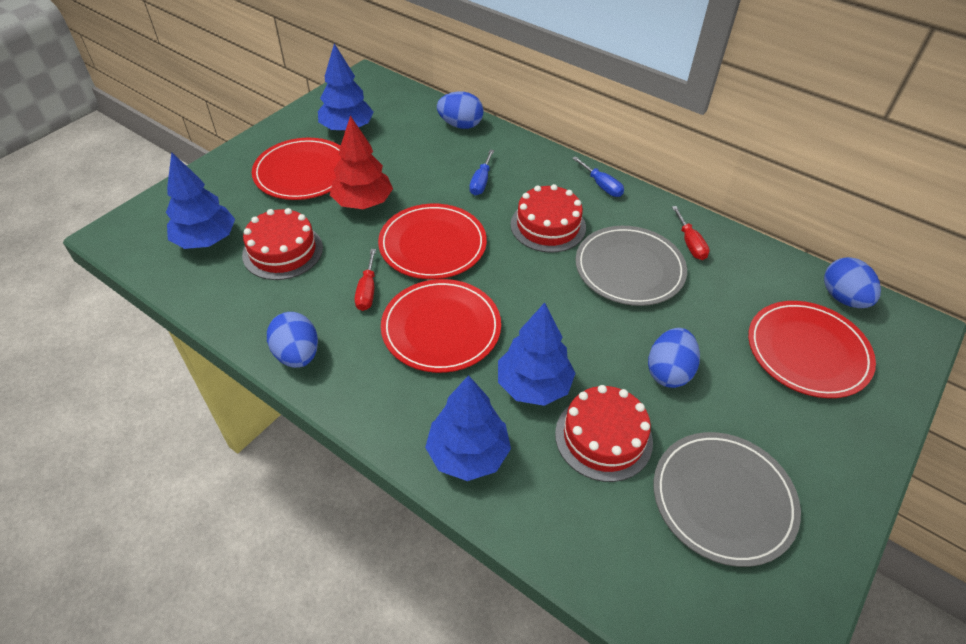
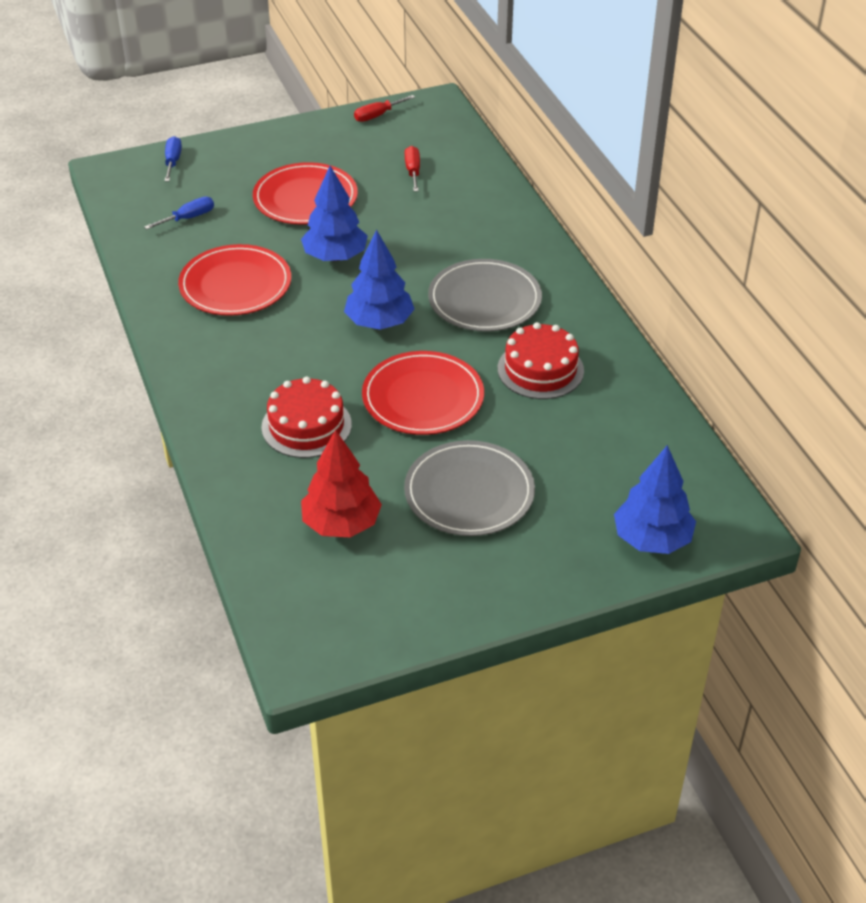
blue egg: 4 -> 0
blue tree: 4 -> 3
red cake: 3 -> 2
red plate: 4 -> 3

